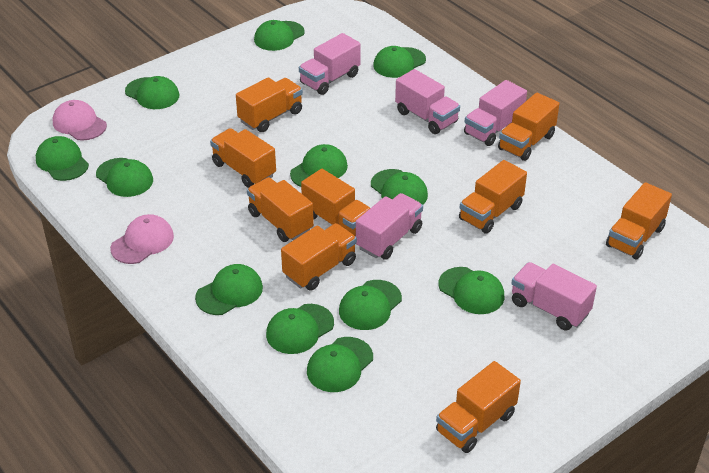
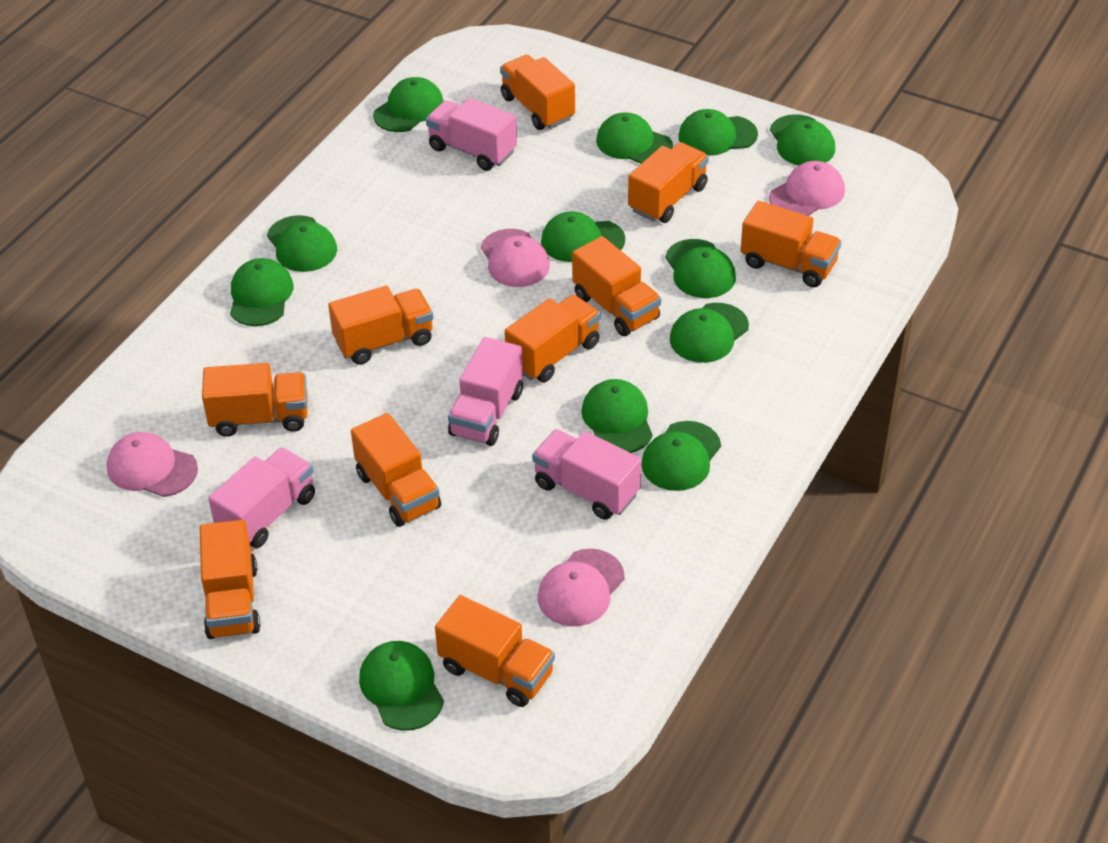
orange truck: 9 -> 10
pink cap: 2 -> 4
pink truck: 5 -> 4

